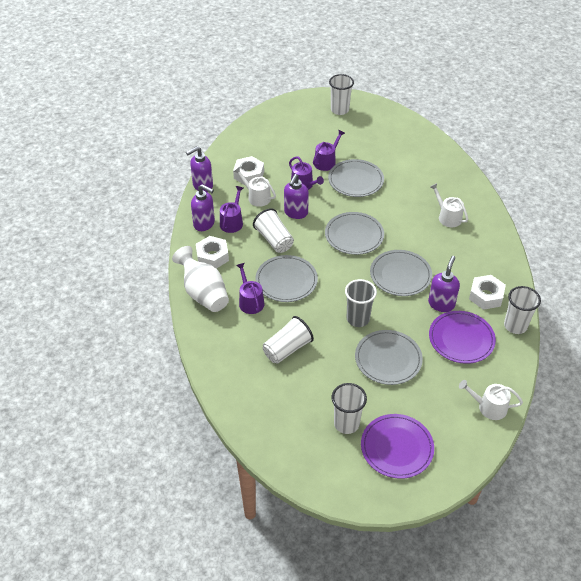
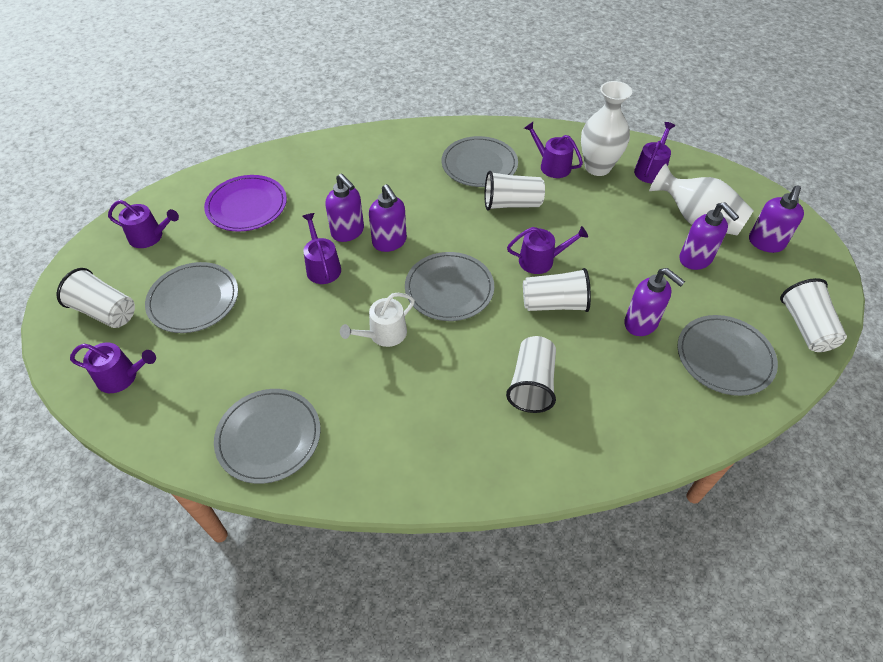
grey cup: 1 -> 0
purple plate: 2 -> 1
purple soap dispenser: 4 -> 5
purple watering can: 4 -> 6
white nut: 3 -> 0
white vase: 1 -> 2
white watering can: 3 -> 1

